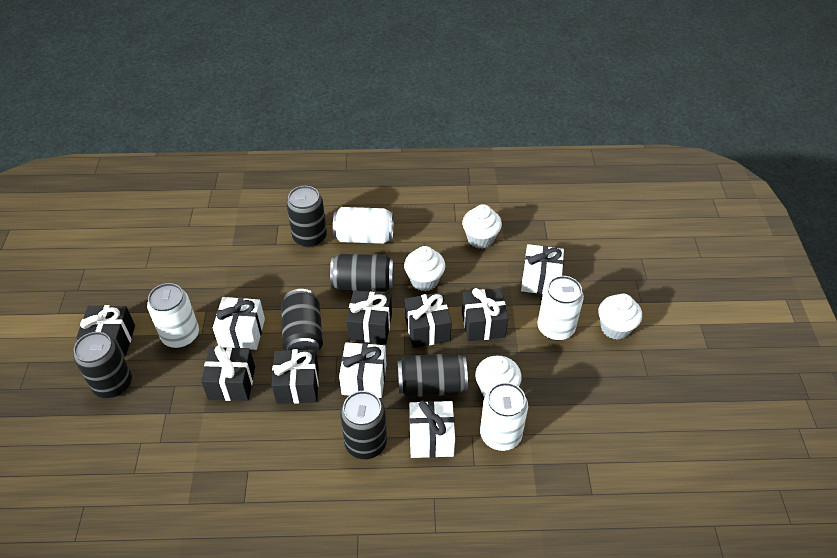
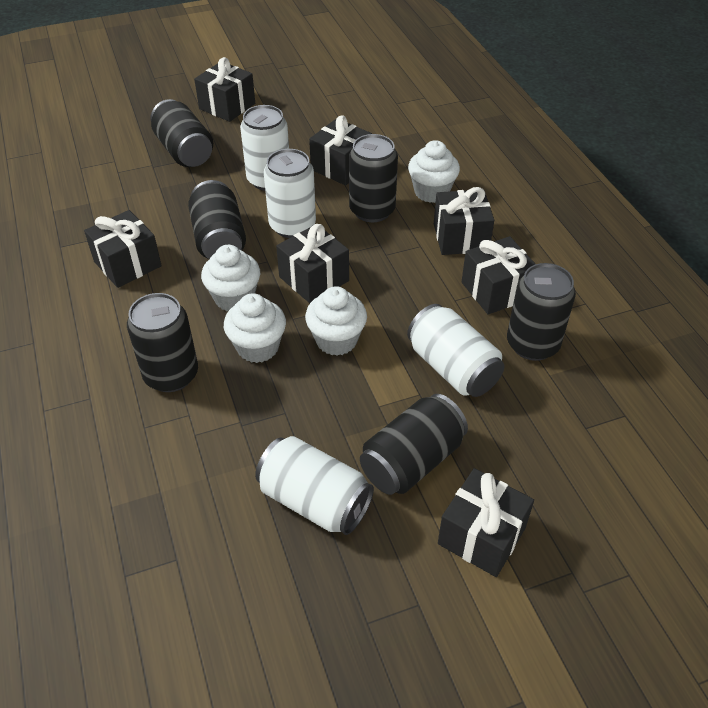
black gift: 6 -> 7
white gift: 4 -> 0

